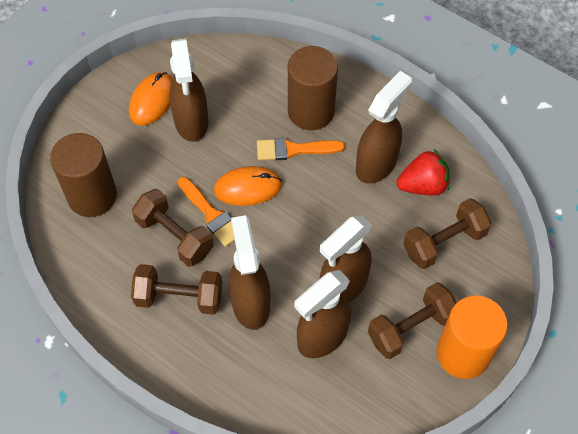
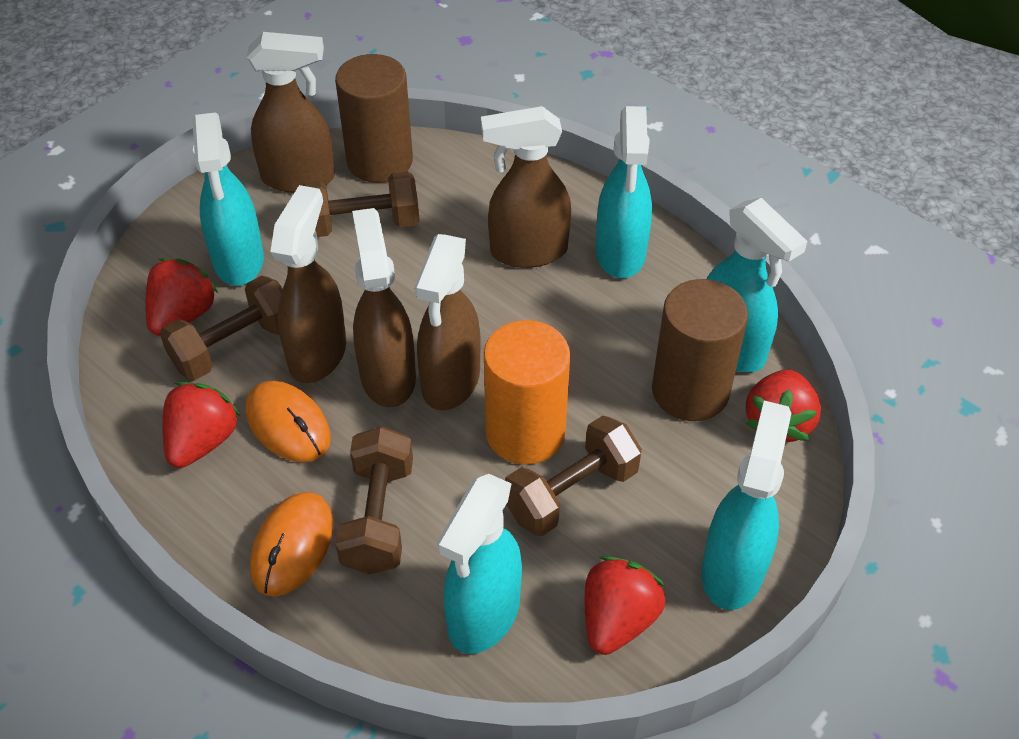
orange brush: 2 -> 0
red strawberry: 1 -> 4
turquoise spray bottle: 0 -> 5

